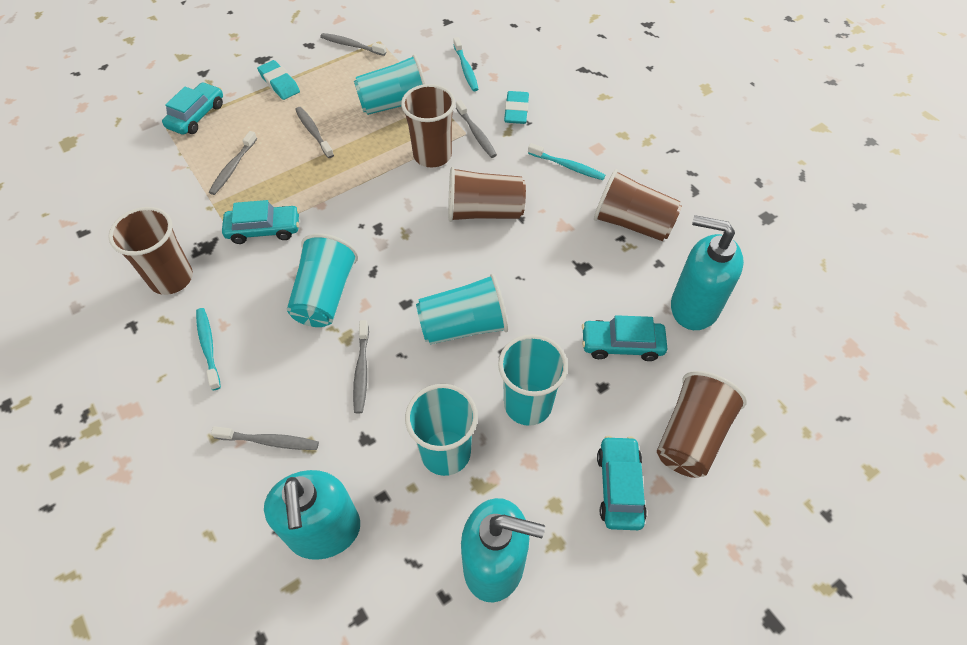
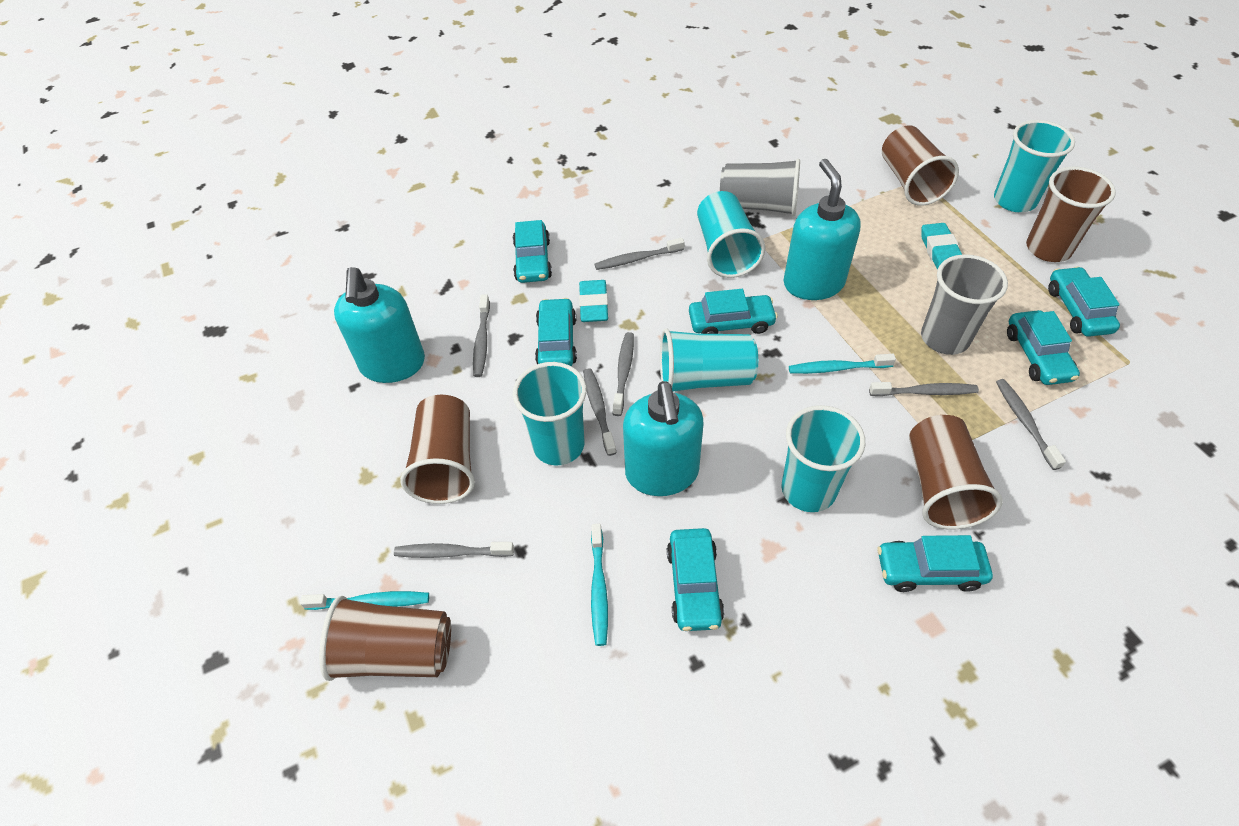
grey cup: 0 -> 2
grey toothbrush: 6 -> 7
turquoise car: 4 -> 7

